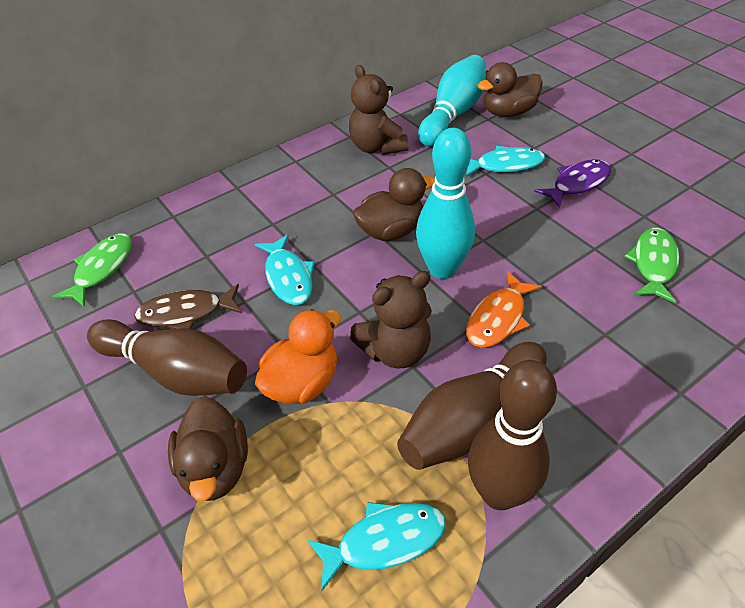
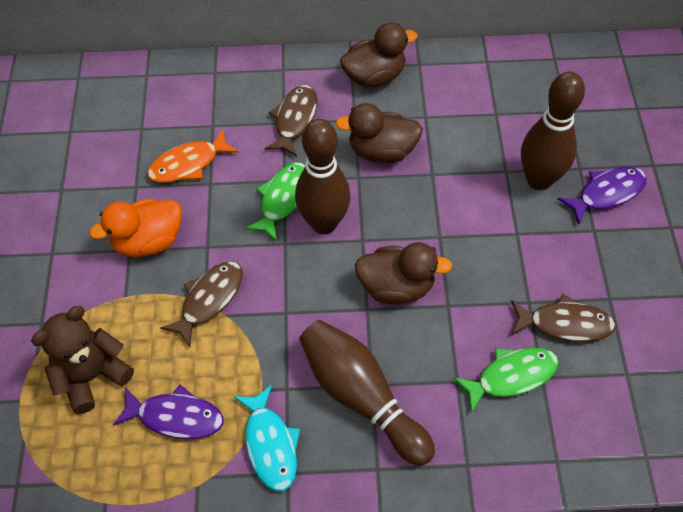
brown fish: 1 -> 3
brown teddy bear: 2 -> 1
purple fish: 1 -> 2
turquoise bowling pin: 2 -> 0
turquoise fish: 3 -> 1

